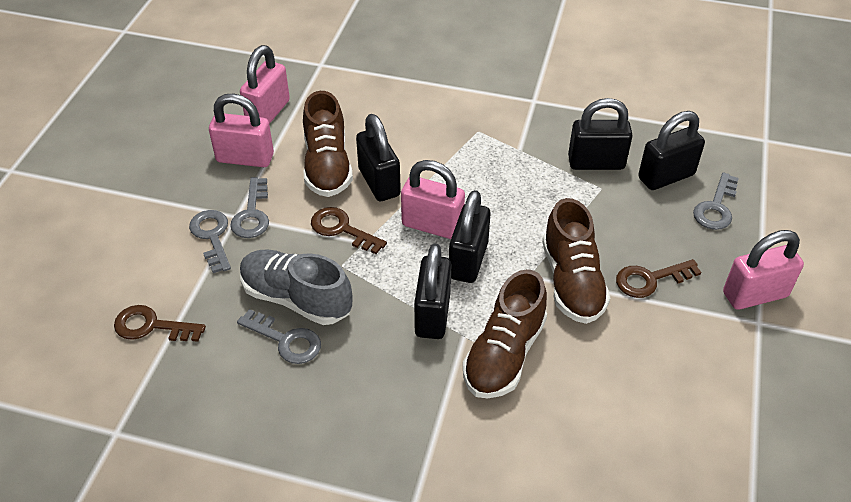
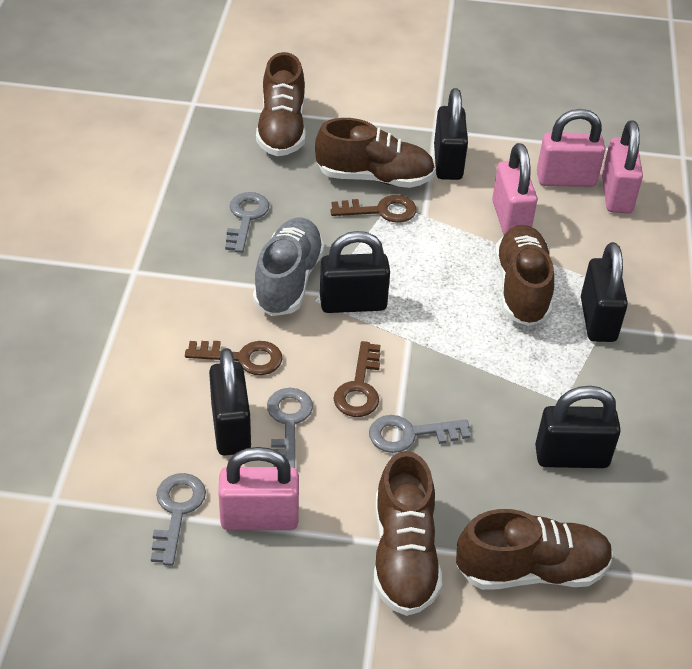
brown shoe: 3 -> 5

